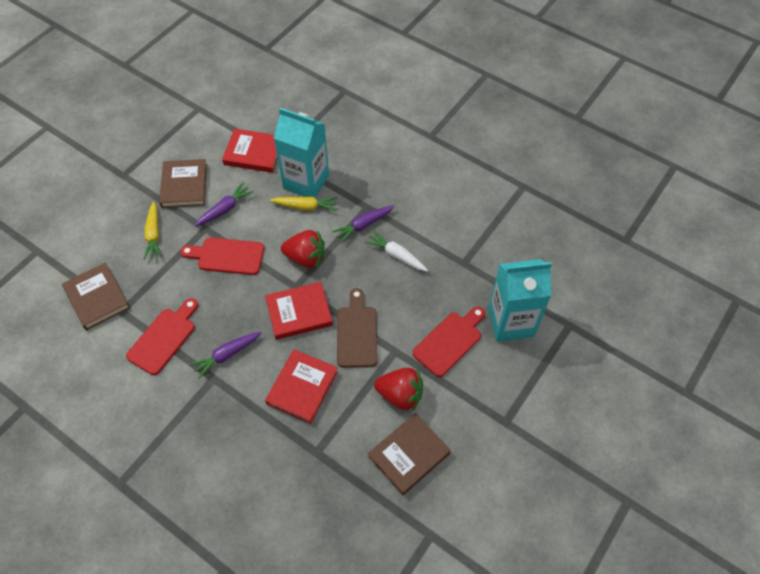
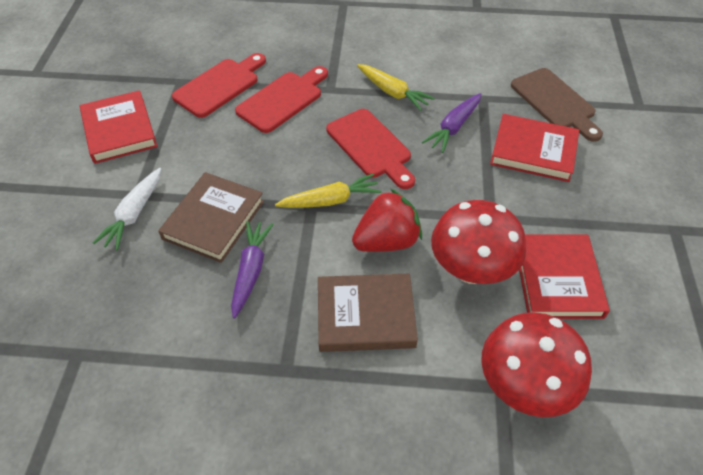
brown book: 3 -> 2
purple carrot: 3 -> 2
red mushroom: 0 -> 2
red strawberry: 2 -> 1
turquoise carton: 2 -> 0

